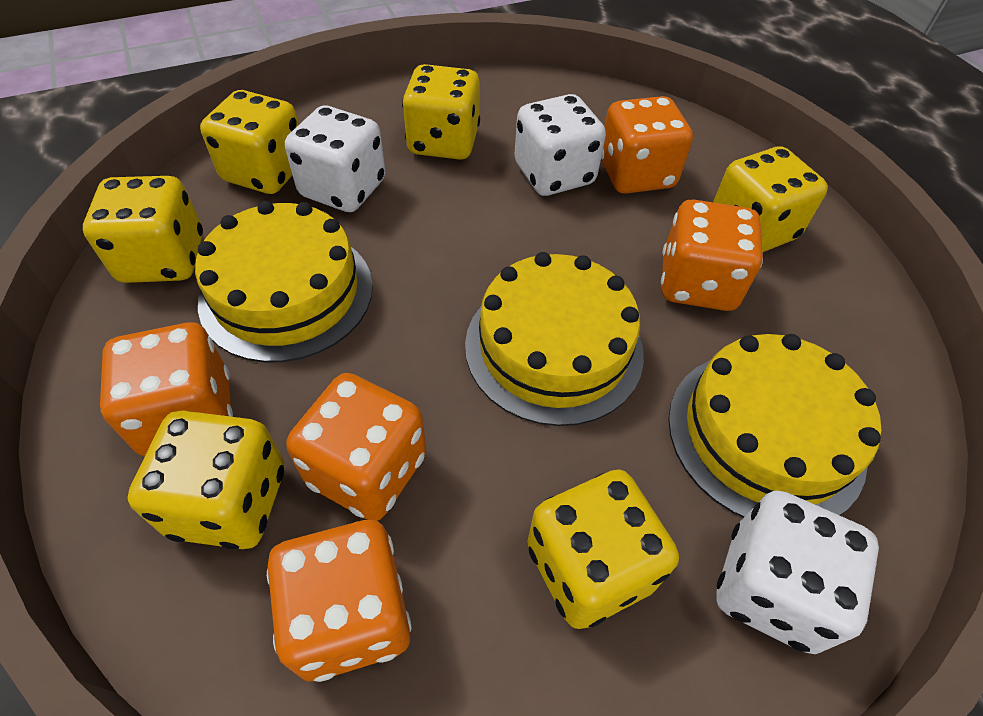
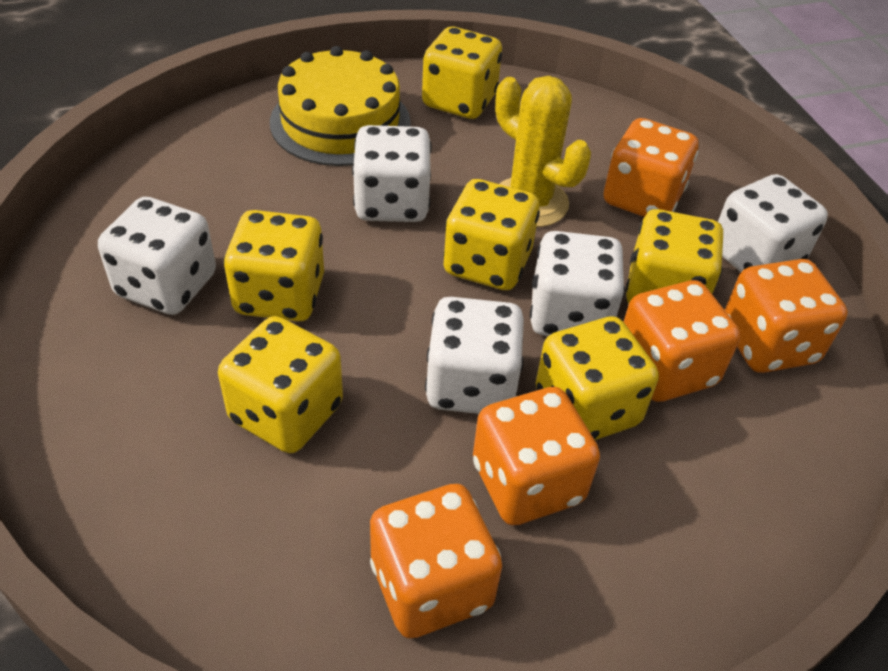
white dice: 3 -> 5
yellow cactus: 0 -> 1
yellow cake: 3 -> 1

